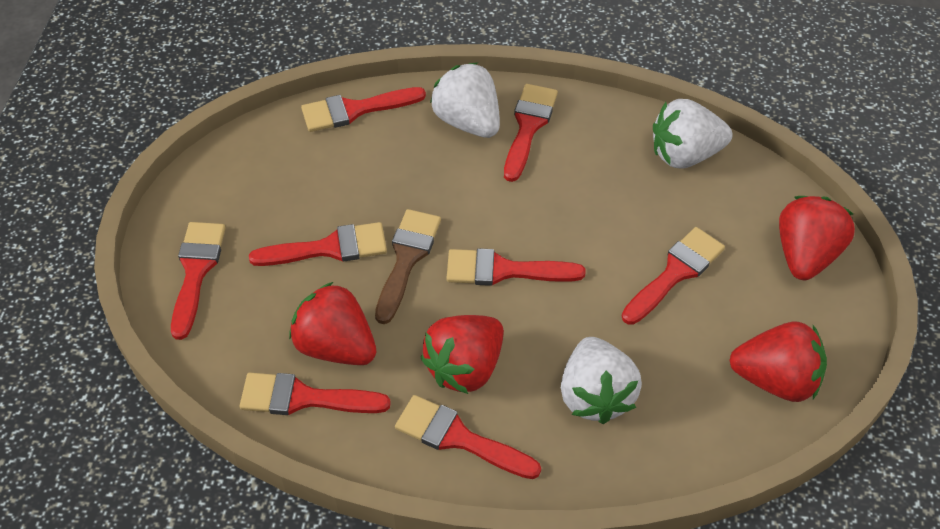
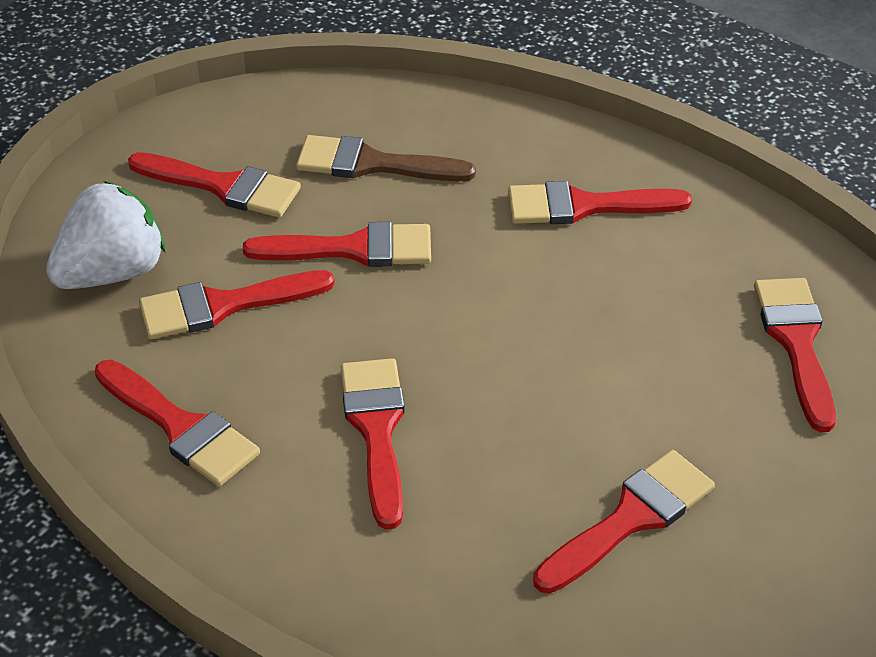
red strawberry: 4 -> 0
white strawberry: 3 -> 1

